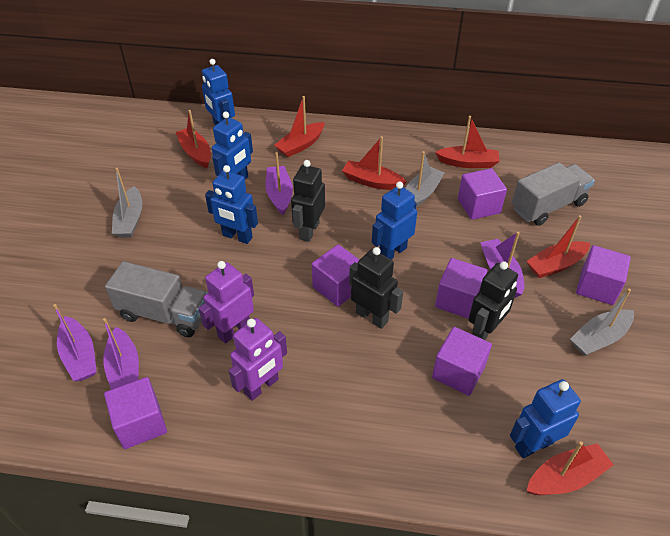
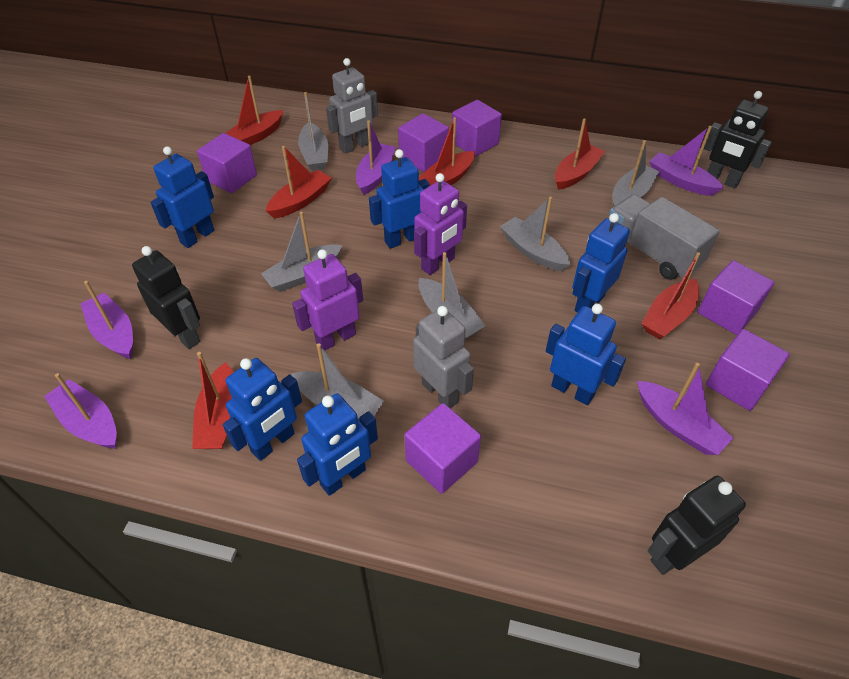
blue robot: 5 -> 6
grey boat: 3 -> 6
grey robot: 0 -> 2
grey truck: 2 -> 1
purple boat: 4 -> 5

